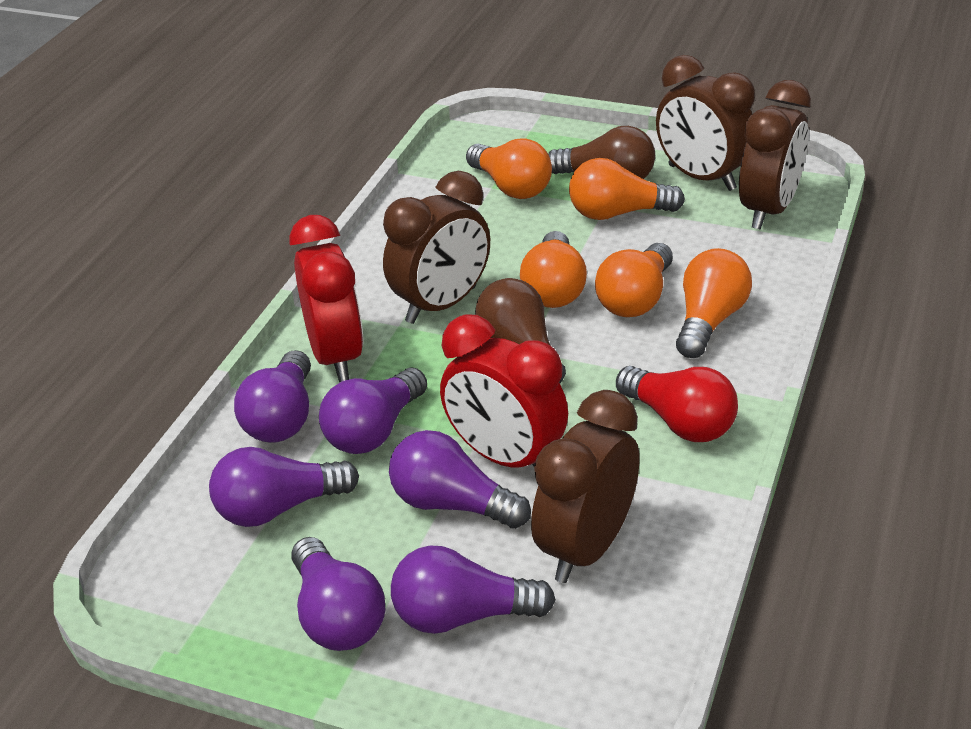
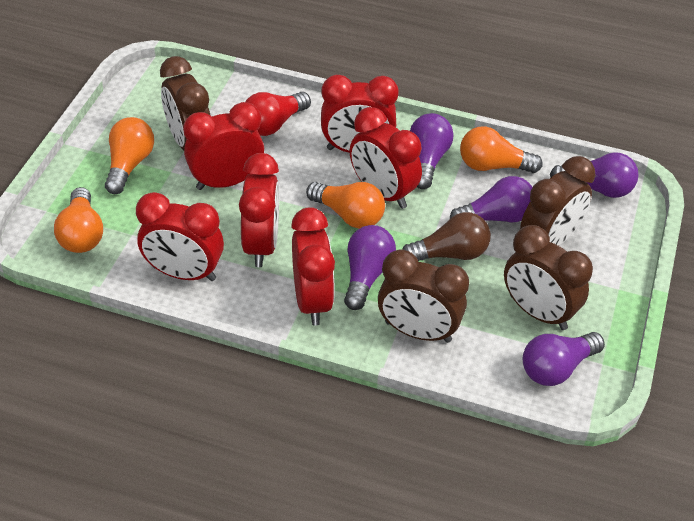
brown light bulb: 2 -> 1
orange light bulb: 5 -> 4
purple light bulb: 6 -> 5
red clock: 2 -> 6

